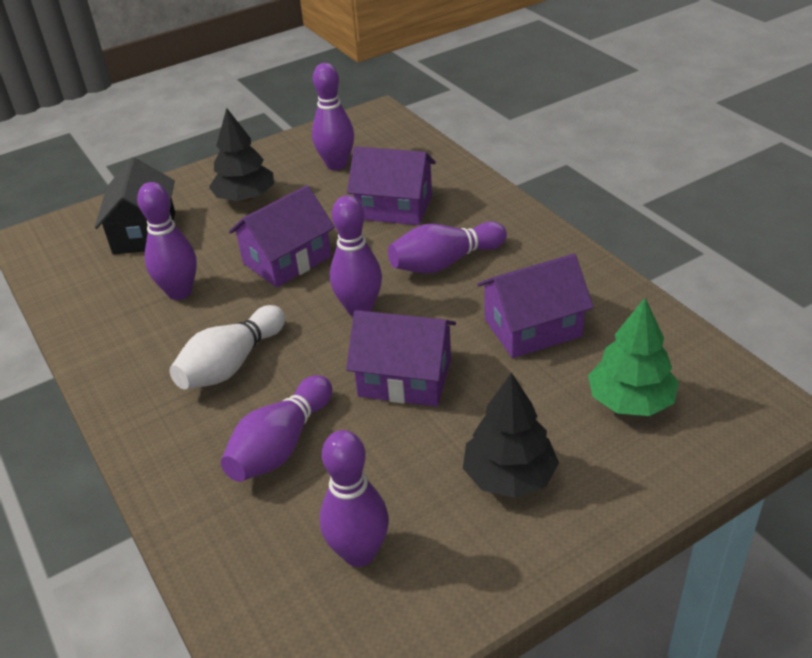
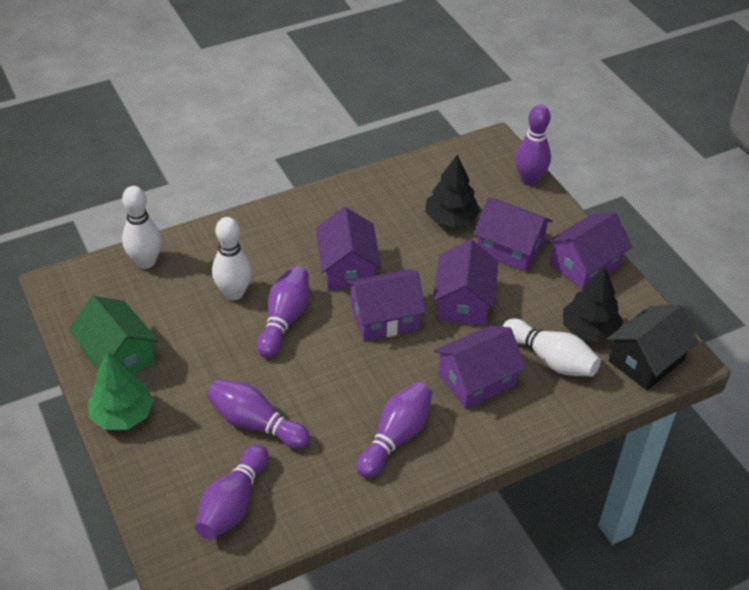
green house: 0 -> 1
purple bowling pin: 6 -> 5
purple house: 4 -> 6
white bowling pin: 1 -> 3

